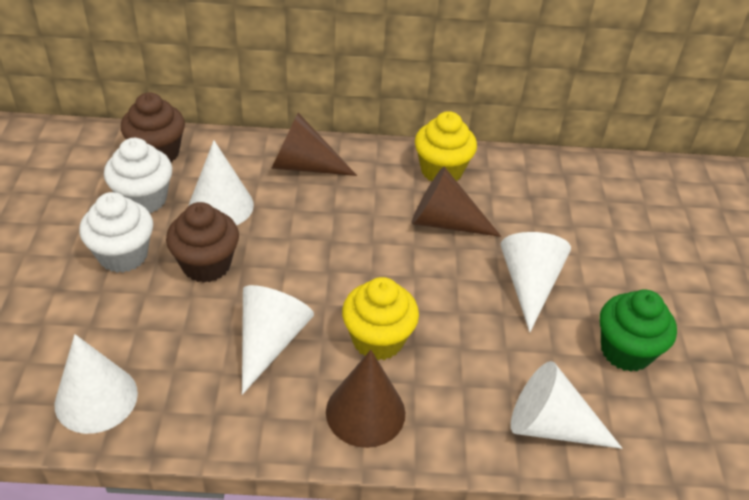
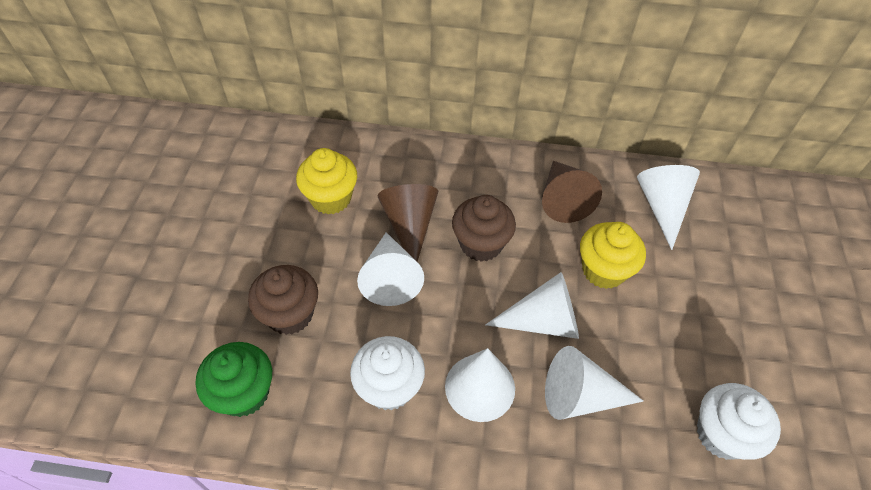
brown cone: 3 -> 2

